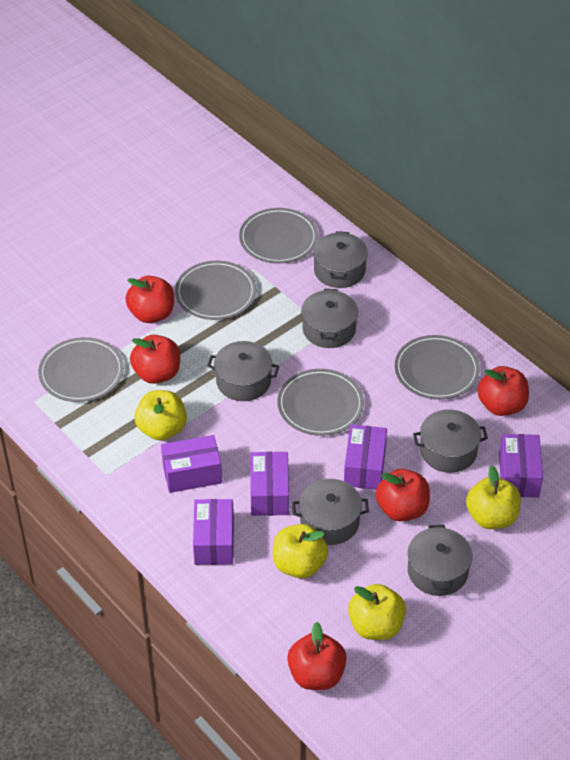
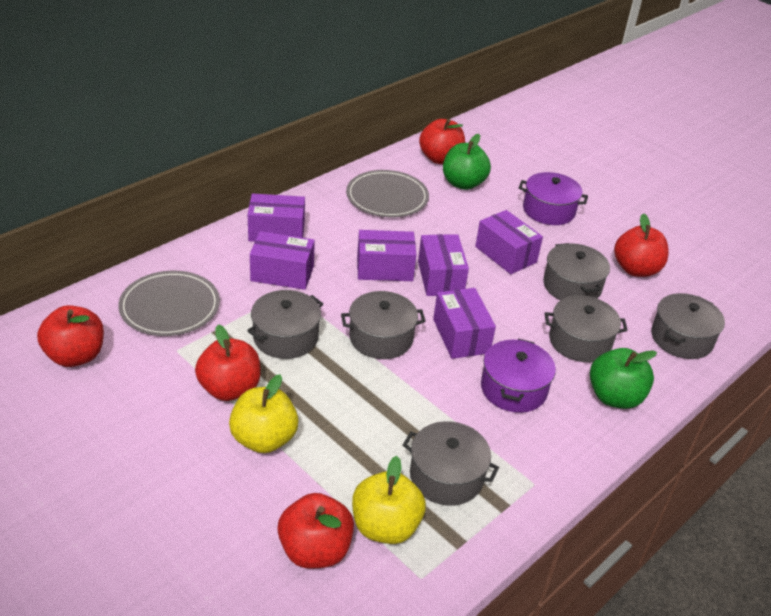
green apple: 0 -> 2
grey plate: 5 -> 2
purple box: 5 -> 6
purple pot: 0 -> 2
yellow apple: 4 -> 2

